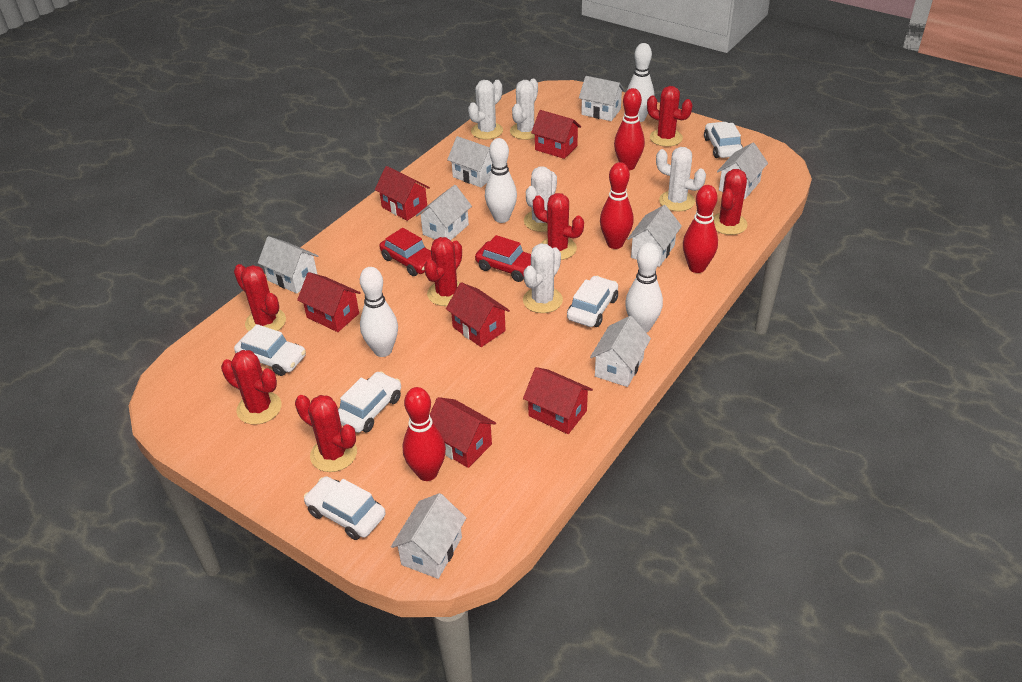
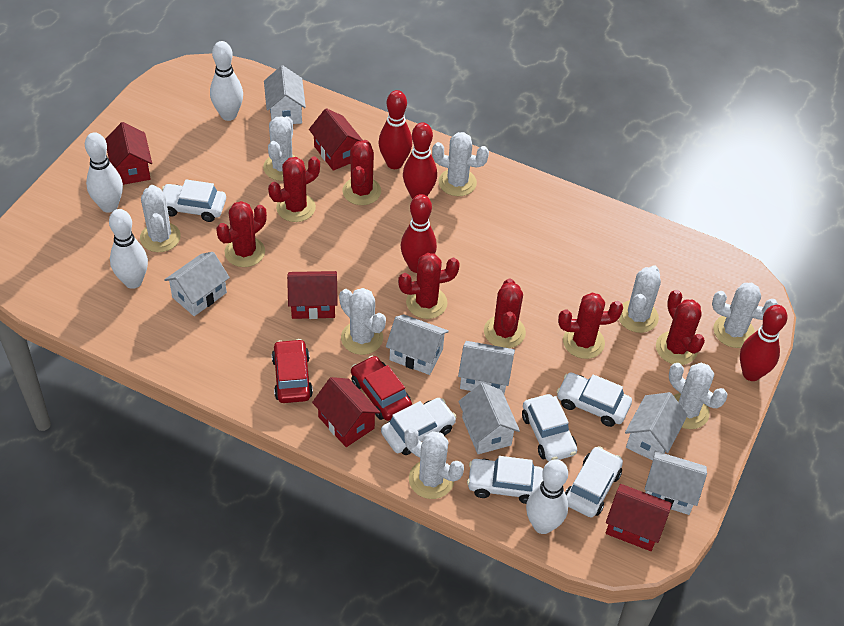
red house: 6 -> 5
white cactus: 5 -> 8
white car: 5 -> 6
white house: 8 -> 7

